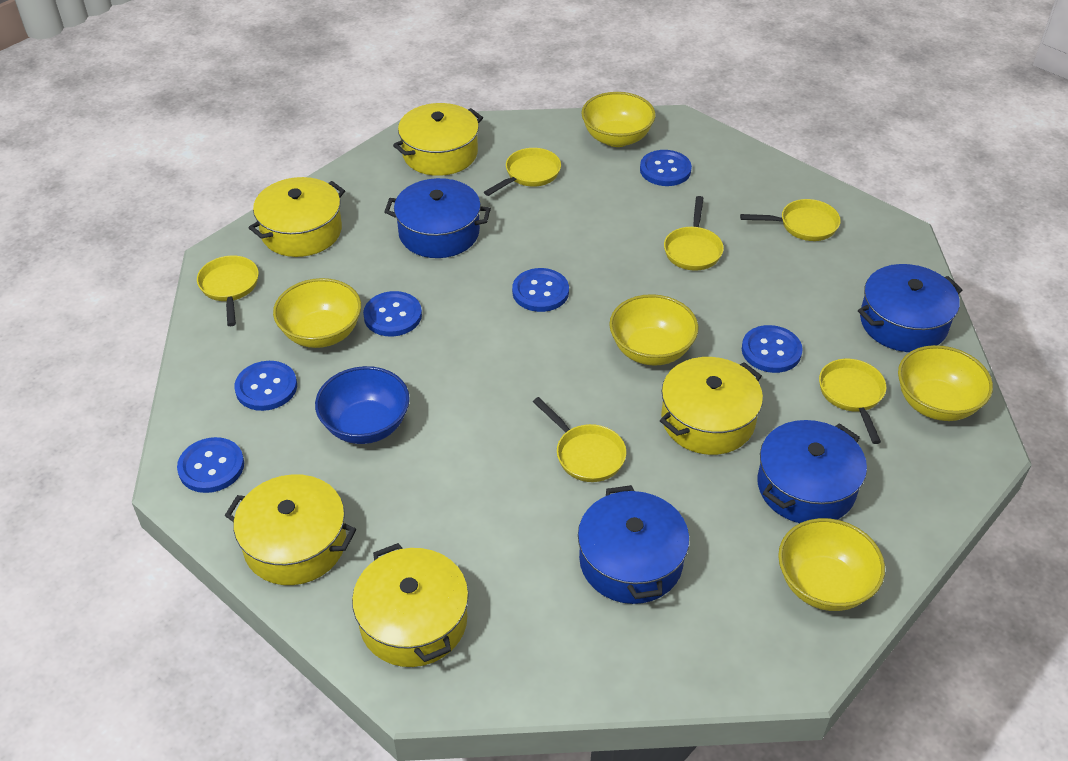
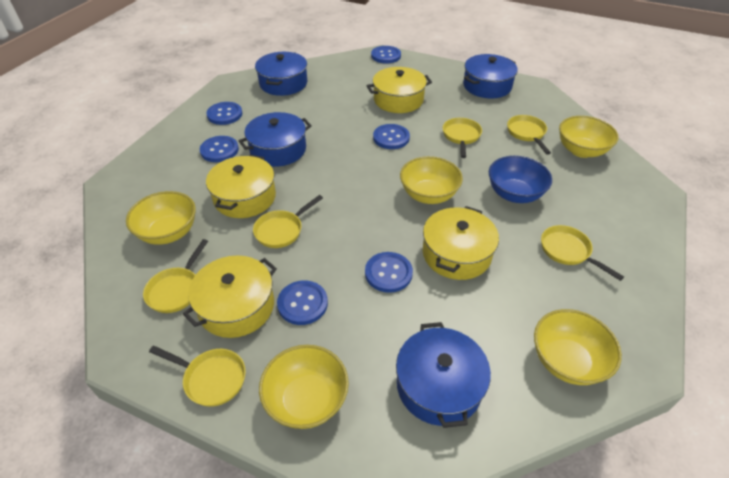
yellow pot: 5 -> 4

